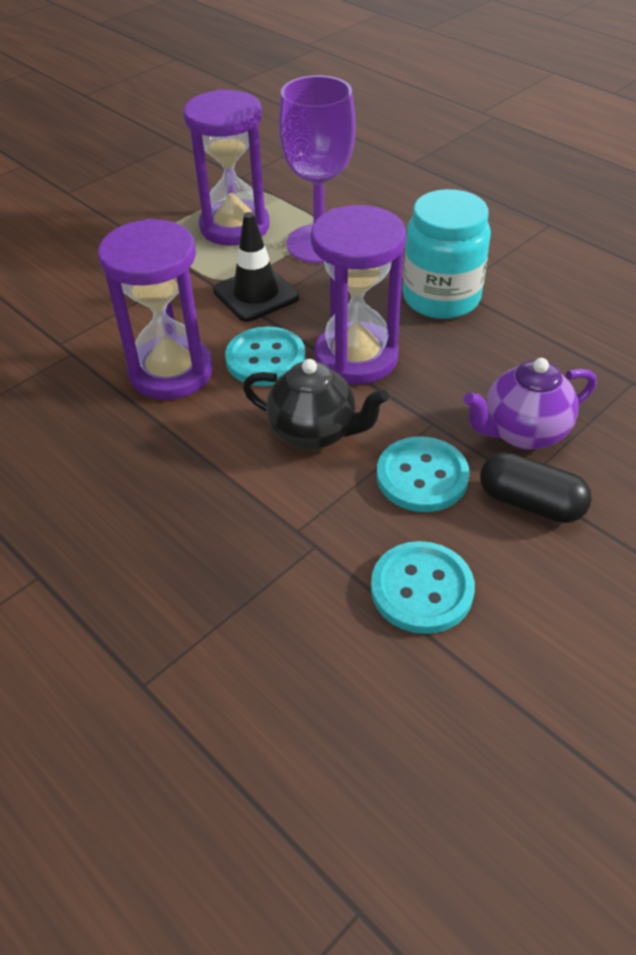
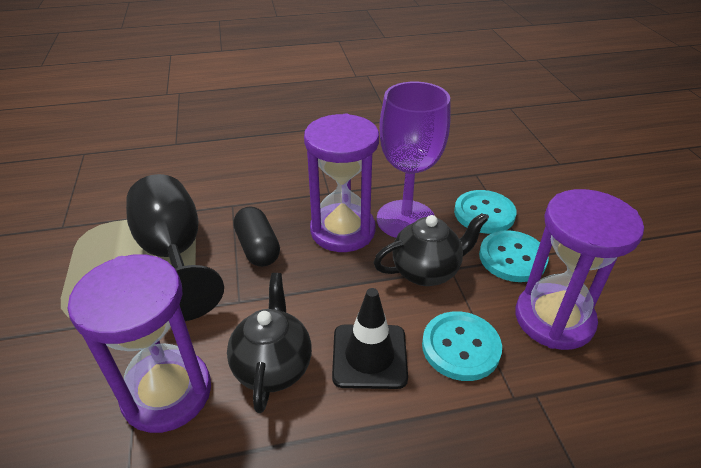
black goblet: 0 -> 1
black teapot: 1 -> 2
purple teapot: 1 -> 0
turquoise jar: 1 -> 0

